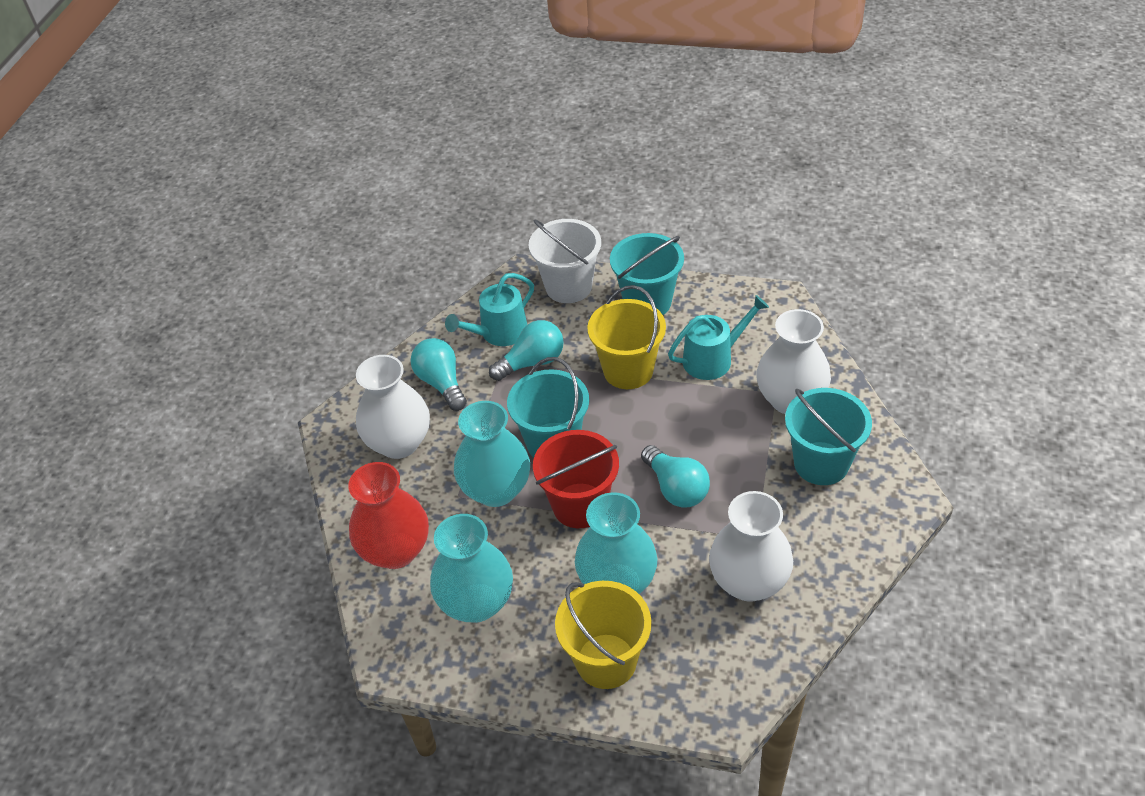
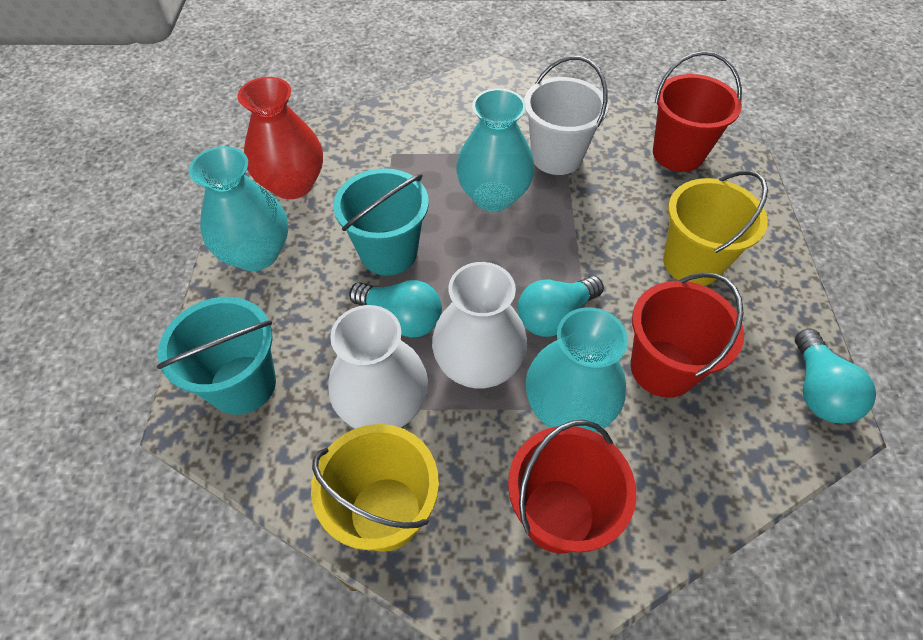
red bucket: 1 -> 3
turquoise bucket: 3 -> 2
turquoise watering can: 2 -> 0
white vase: 3 -> 2

